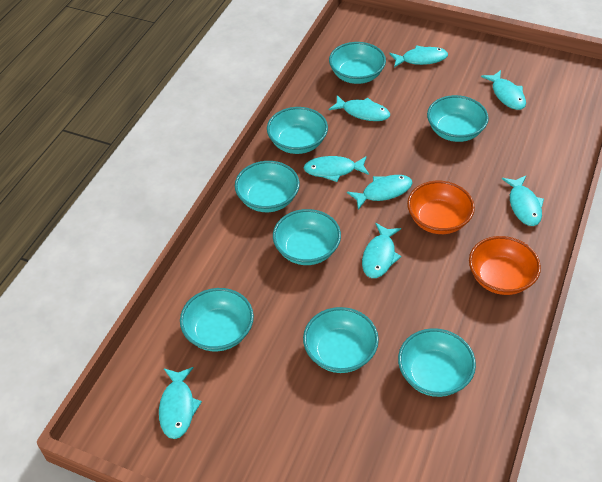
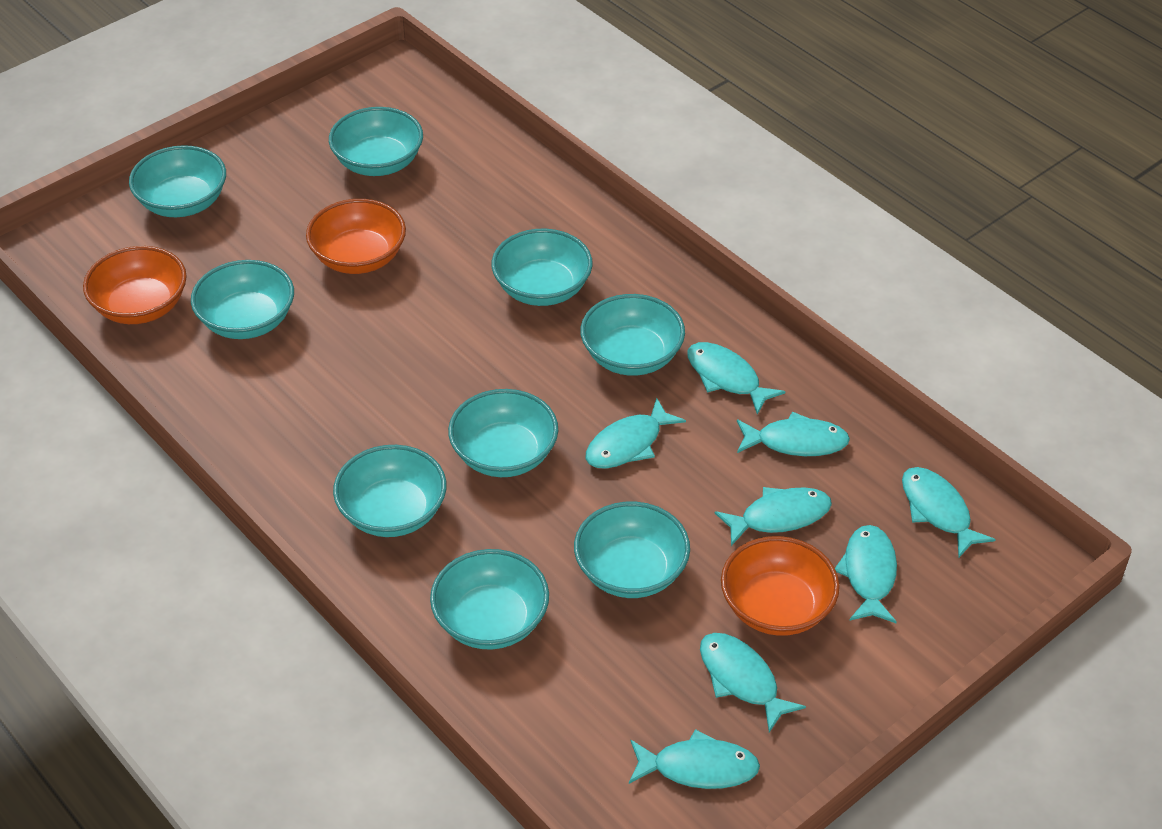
orange bowl: 2 -> 3
turquoise bowl: 8 -> 9

